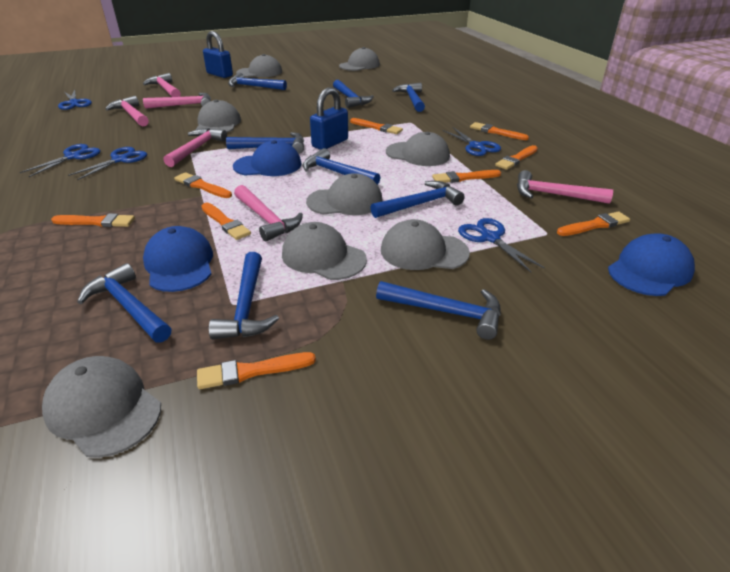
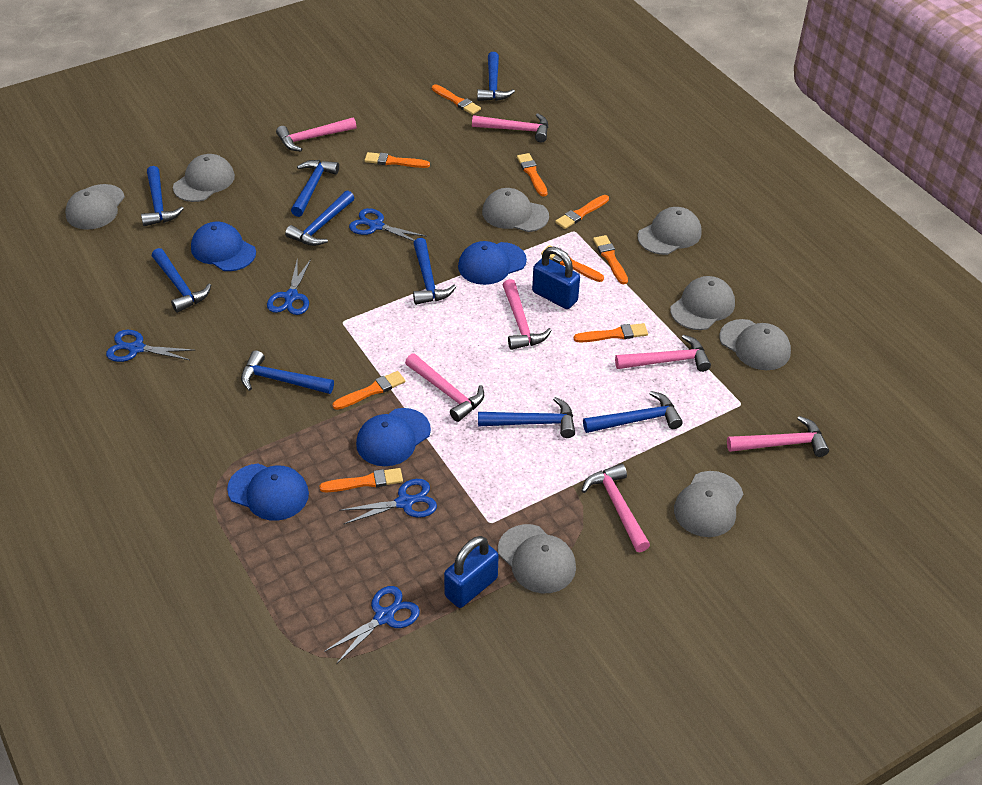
blue cap: 3 -> 4
pink hammer: 6 -> 7

